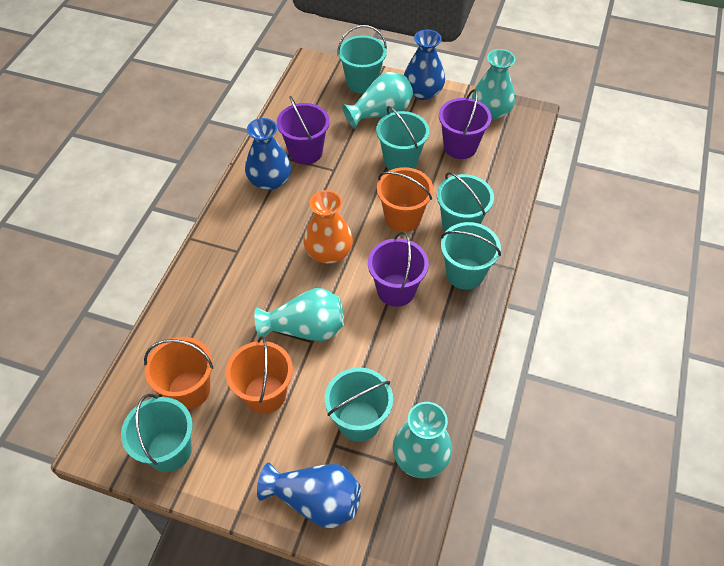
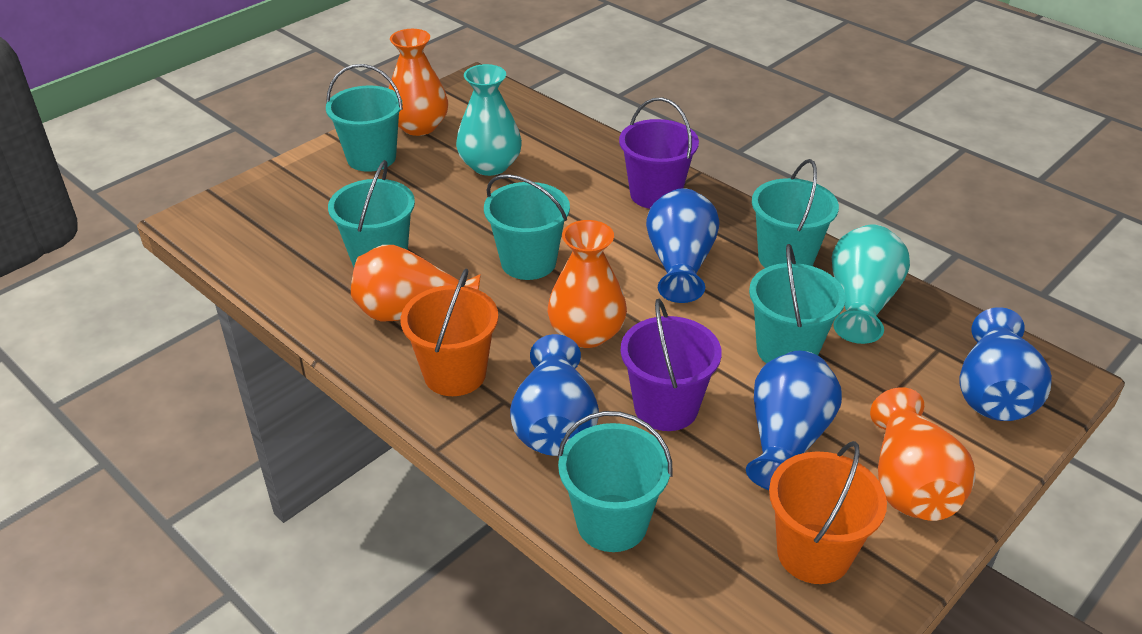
blue vase: 3 -> 4
orange bucket: 3 -> 2
orange vase: 1 -> 4
purple bucket: 3 -> 2
turquoise vase: 4 -> 2

